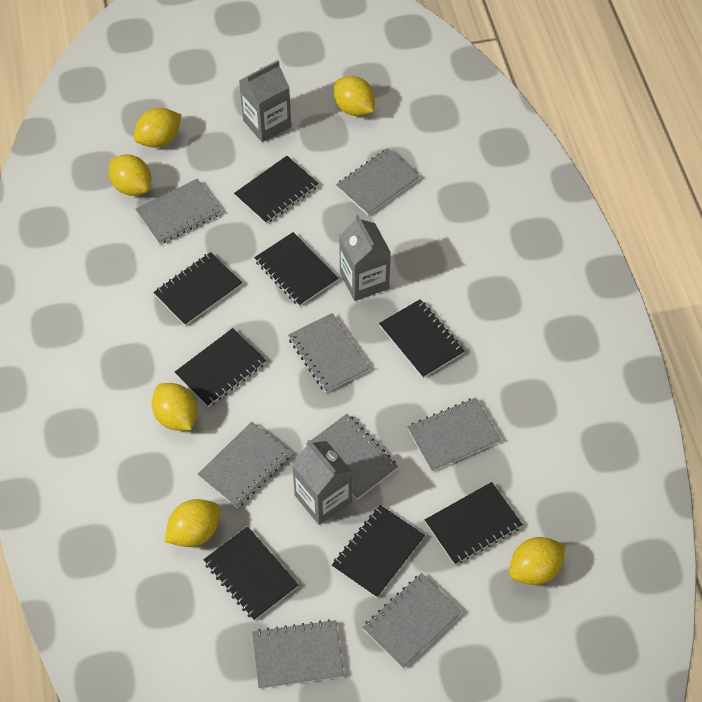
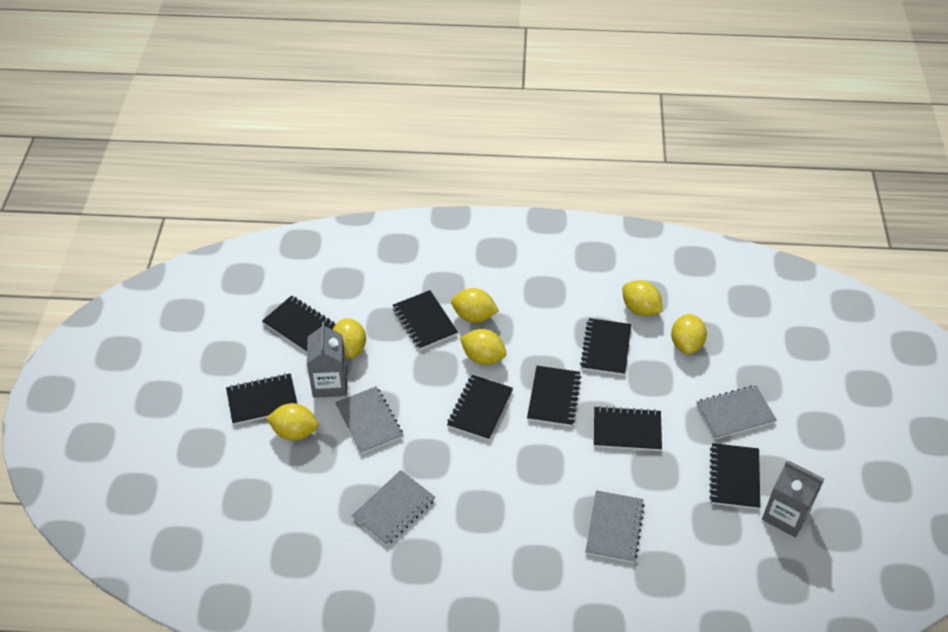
grey carton: 3 -> 2
grey notebook: 8 -> 4

